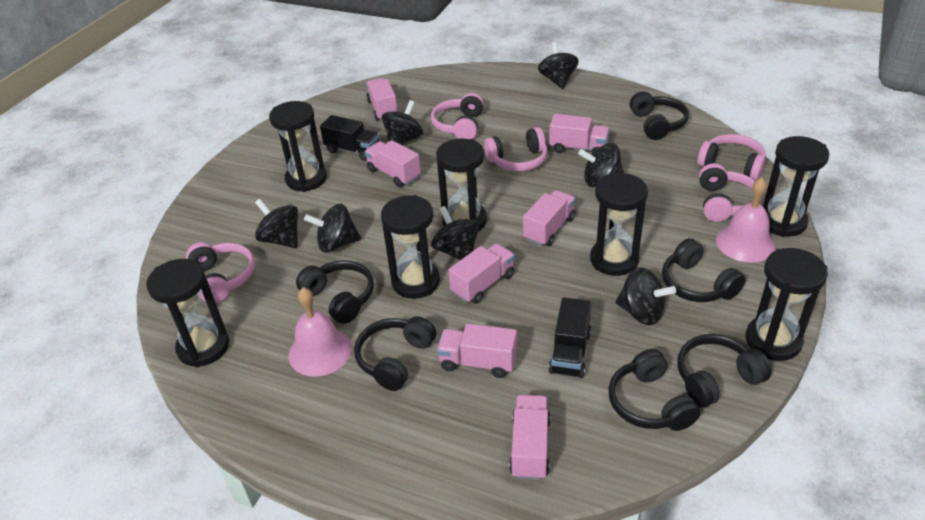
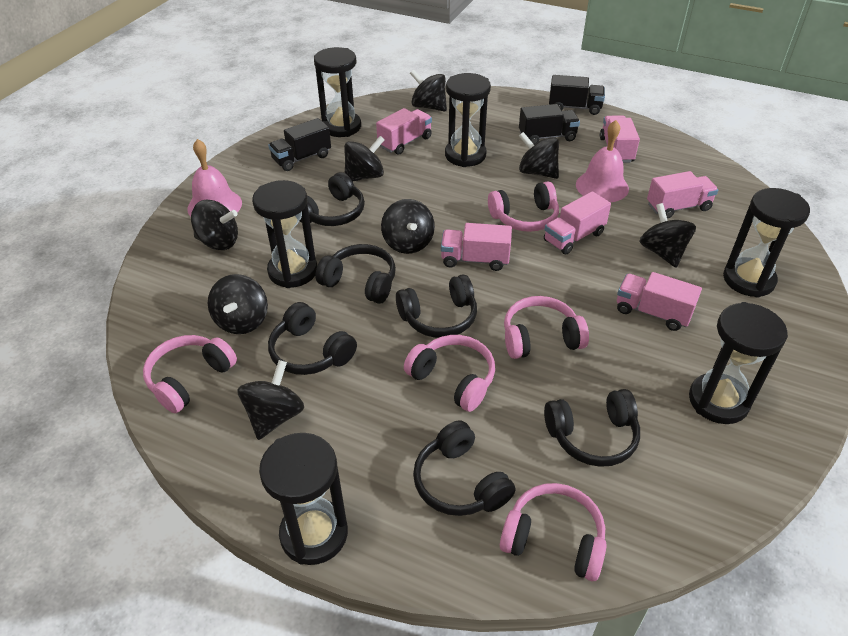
black hourglass: 7 -> 6
black spinning top: 7 -> 8
black truck: 2 -> 3
pink truck: 7 -> 6

